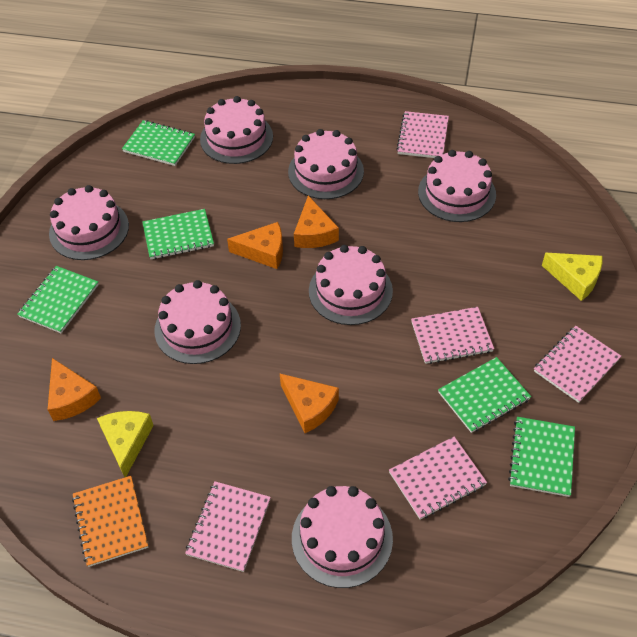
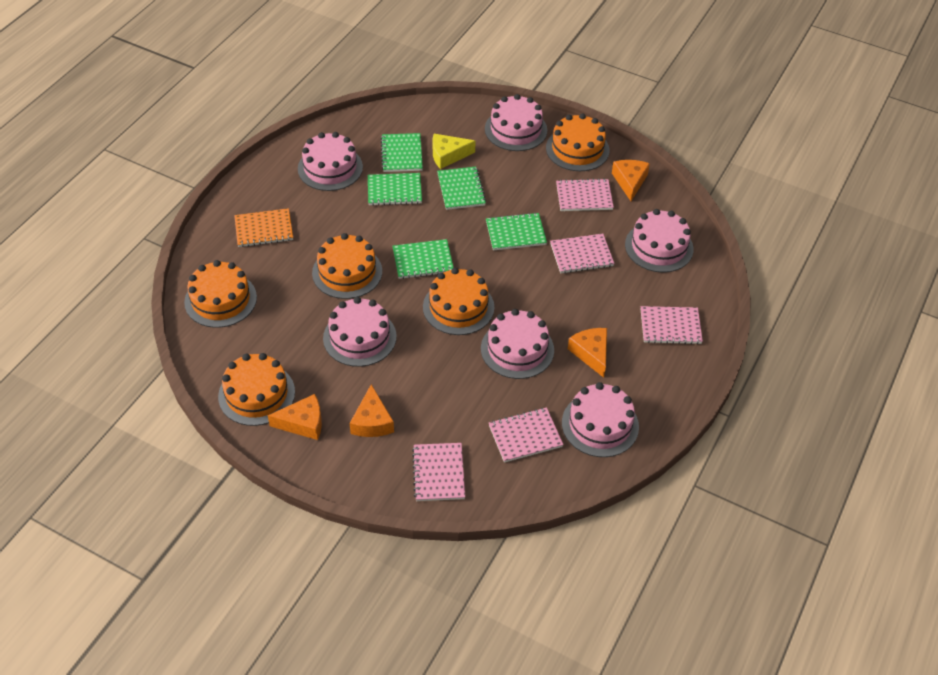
orange cake: 0 -> 5
pink cake: 7 -> 6
yellow cheese: 2 -> 1

